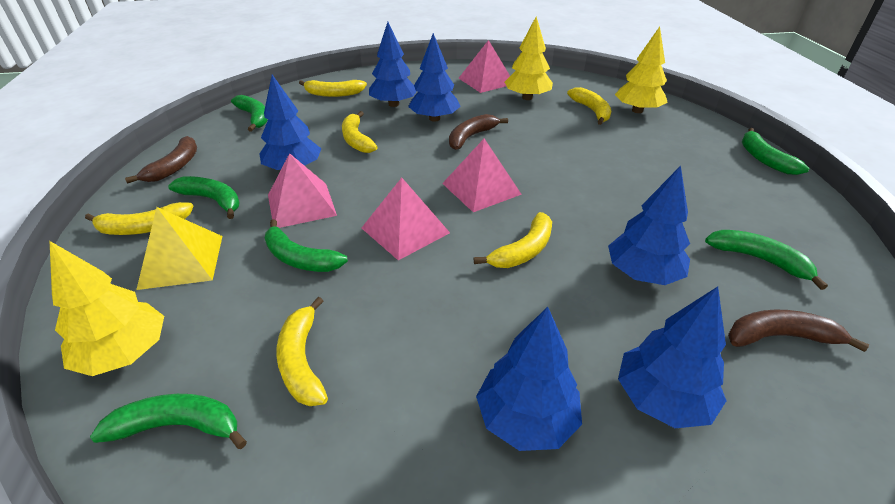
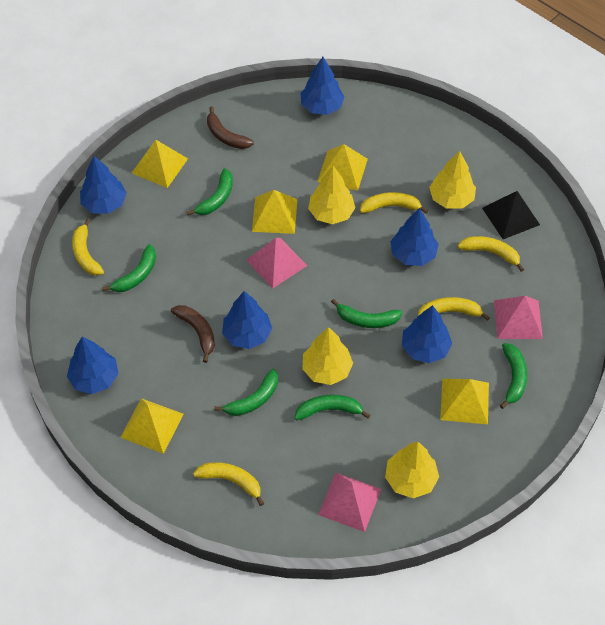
black pyramid: 0 -> 1
brown banana: 3 -> 2
pink pyramid: 4 -> 3
yellow banana: 6 -> 5
yellow pyramid: 1 -> 5
yellow tree: 3 -> 4

